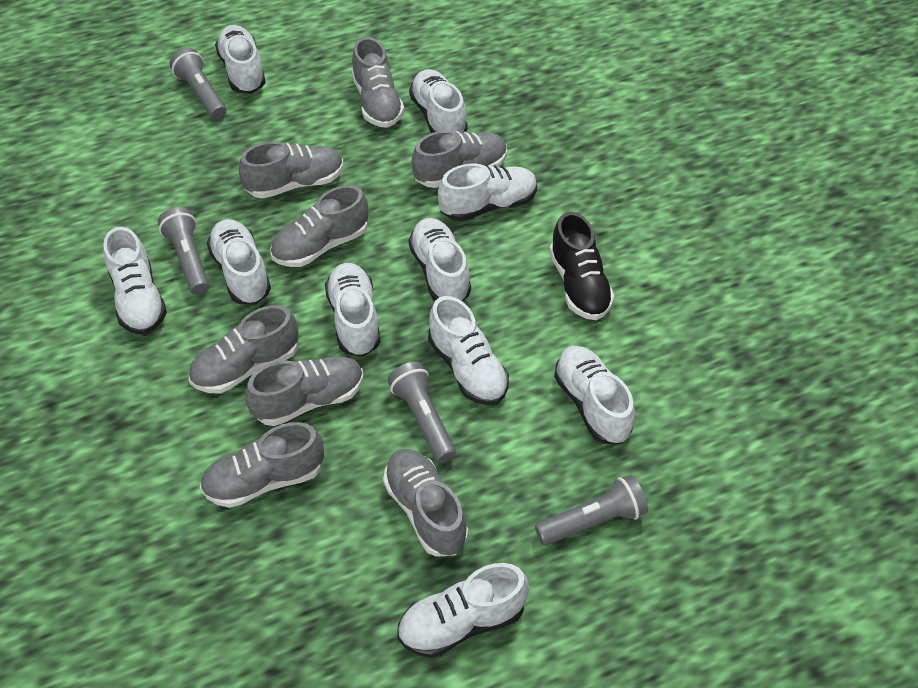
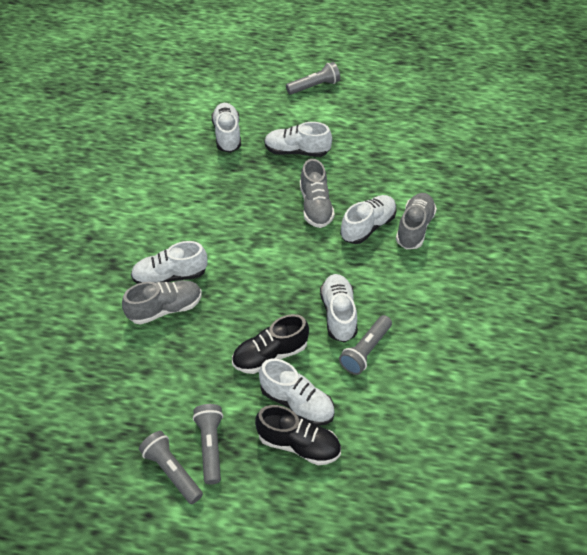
black shoe: 1 -> 2
grey shoe: 8 -> 3
white shoe: 10 -> 6

